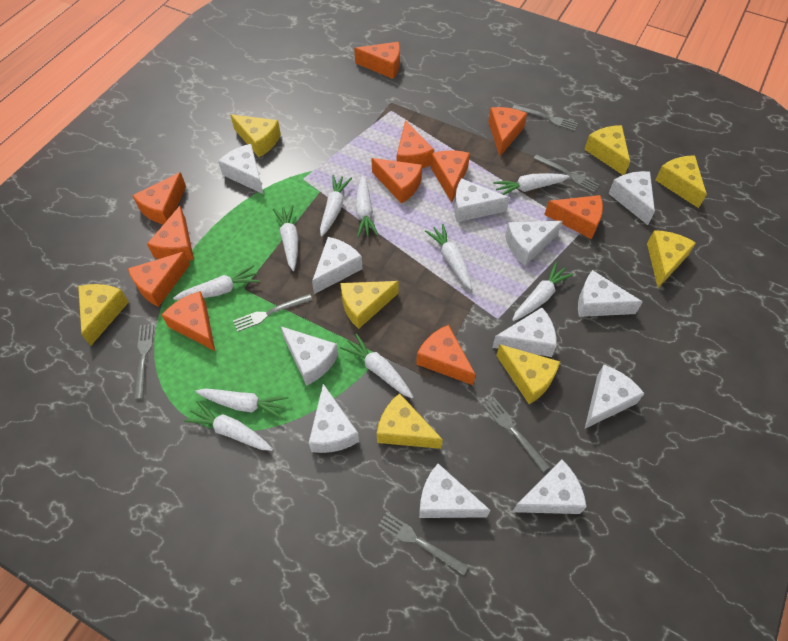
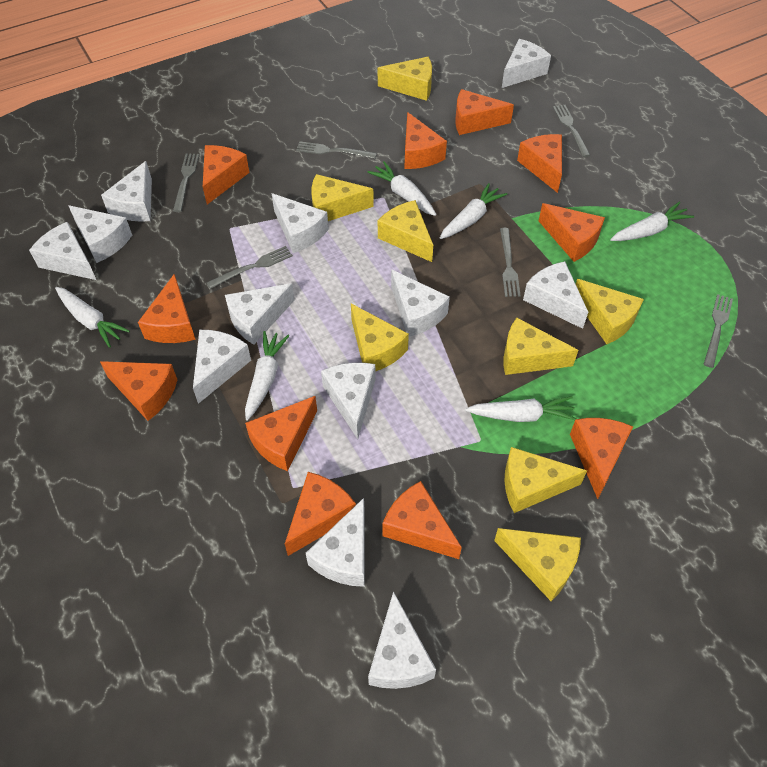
white carrot: 10 -> 6

